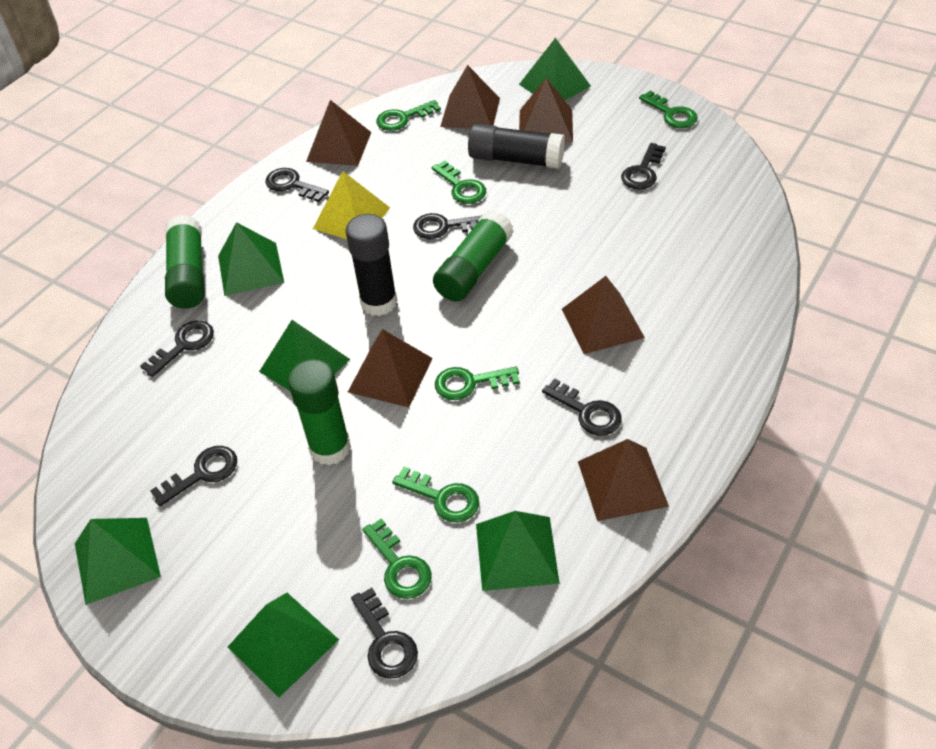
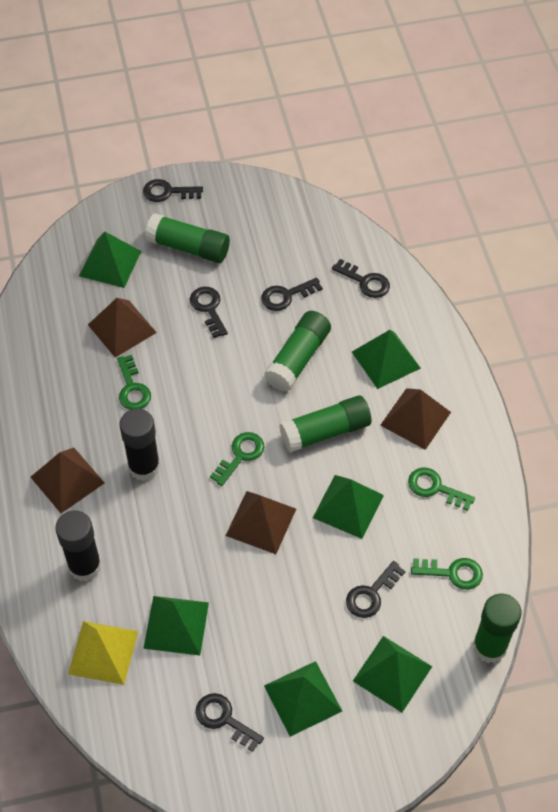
black key: 7 -> 6
brown pyramid: 6 -> 4
green glue stick: 3 -> 4
green key: 6 -> 4

